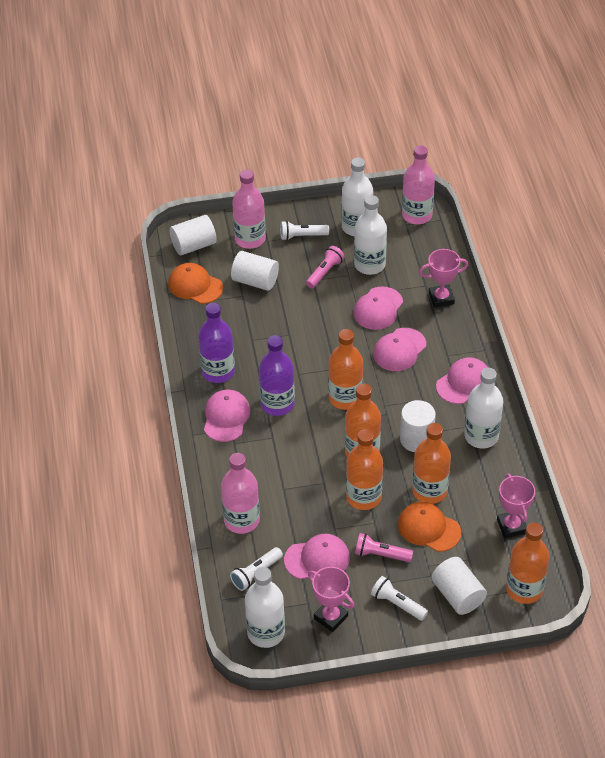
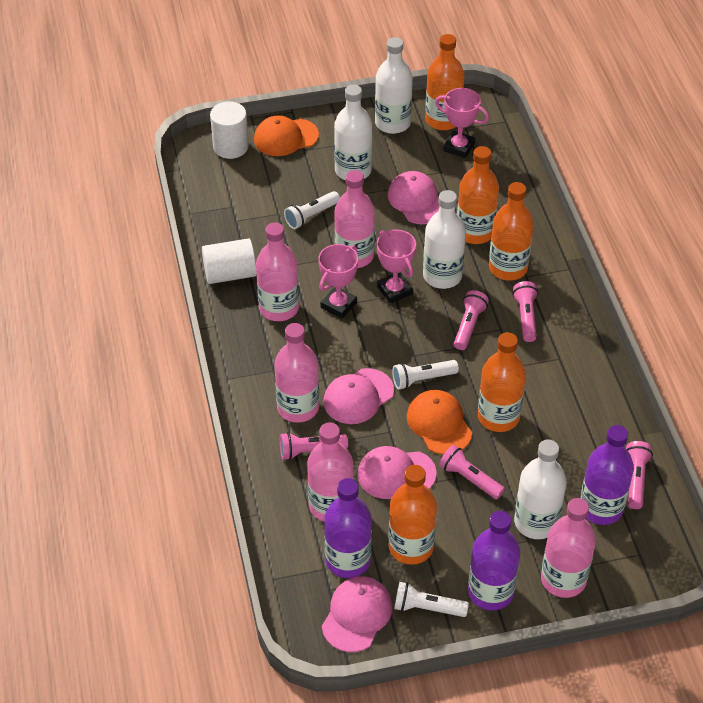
pink bottle: 3 -> 5
pink cap: 5 -> 4
pink flashlight: 2 -> 5
purple bottle: 2 -> 3
white cylinder: 4 -> 2

